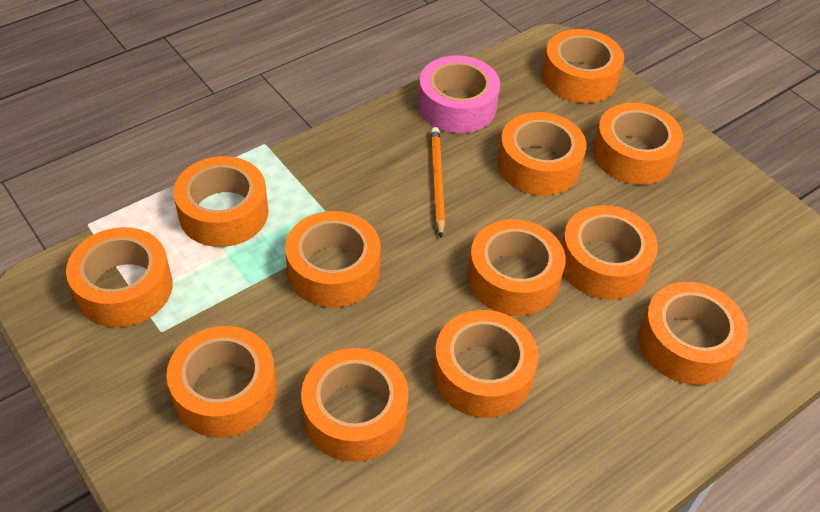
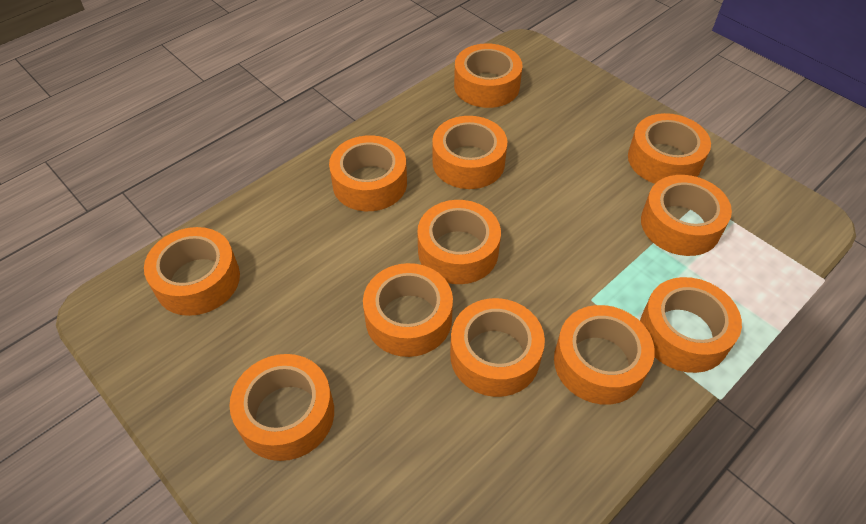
orange pencil: 1 -> 0
pink tape: 1 -> 0

